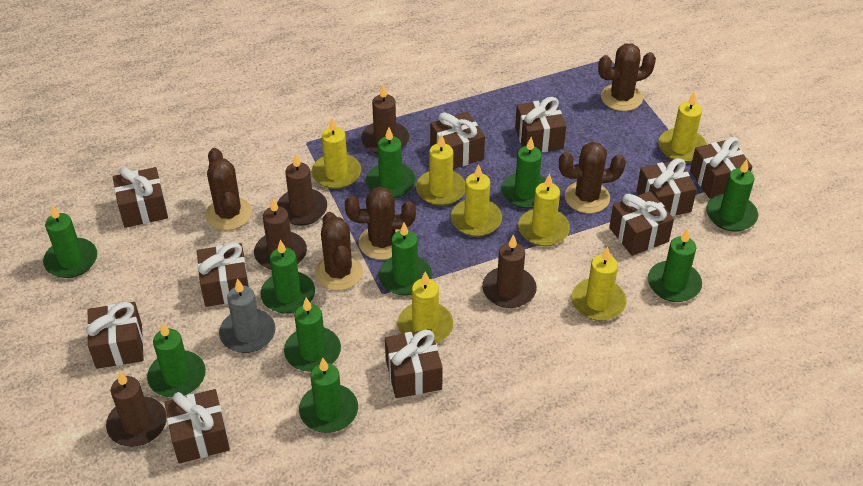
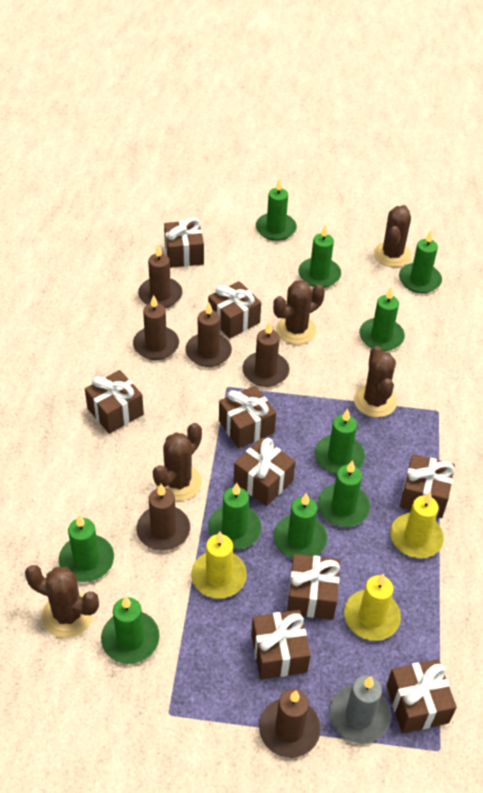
brown candle: 5 -> 6
brown gift: 10 -> 9
yellow candle: 7 -> 3

